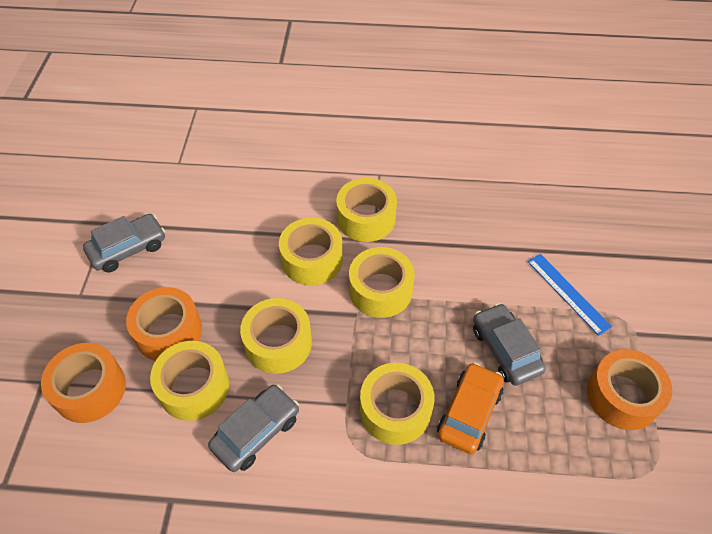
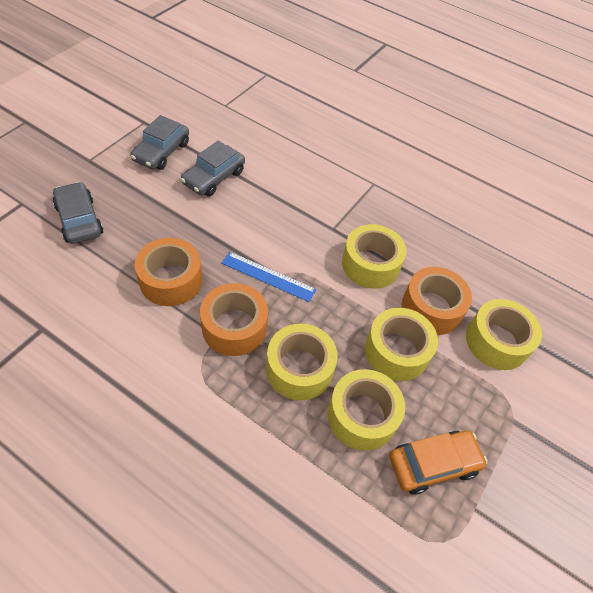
yellow tape: 6 -> 5

